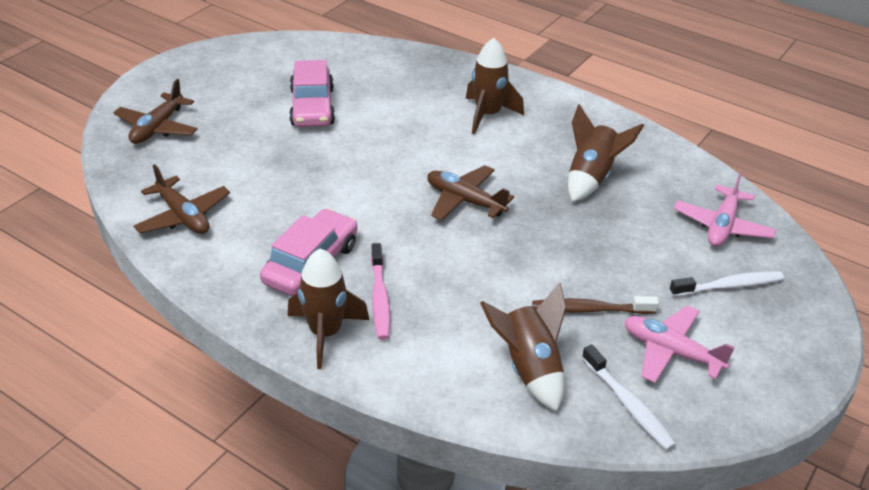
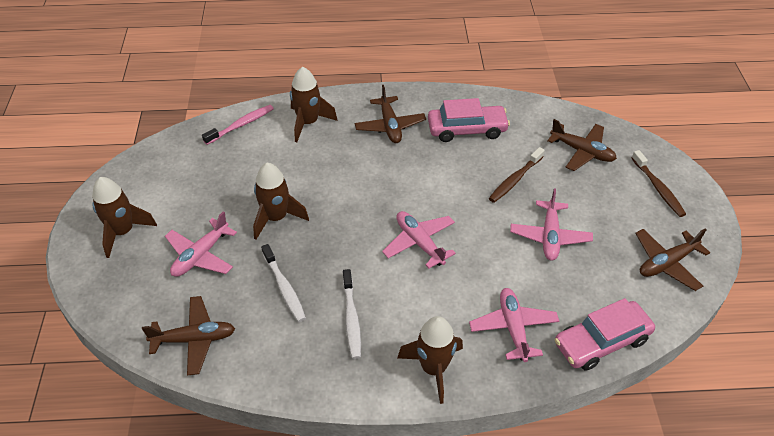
brown plane: 3 -> 4
brown toothbrush: 1 -> 2
pink plane: 2 -> 4

